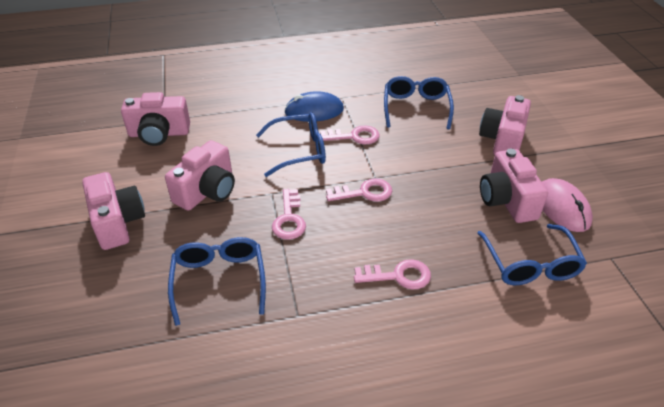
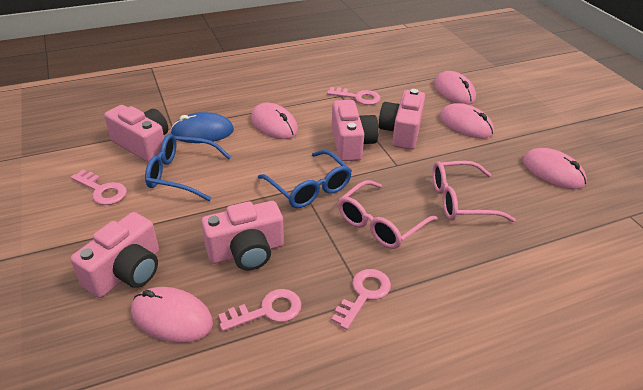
blue glasses: 4 -> 2
pink glasses: 0 -> 2
pink mouse: 1 -> 5

